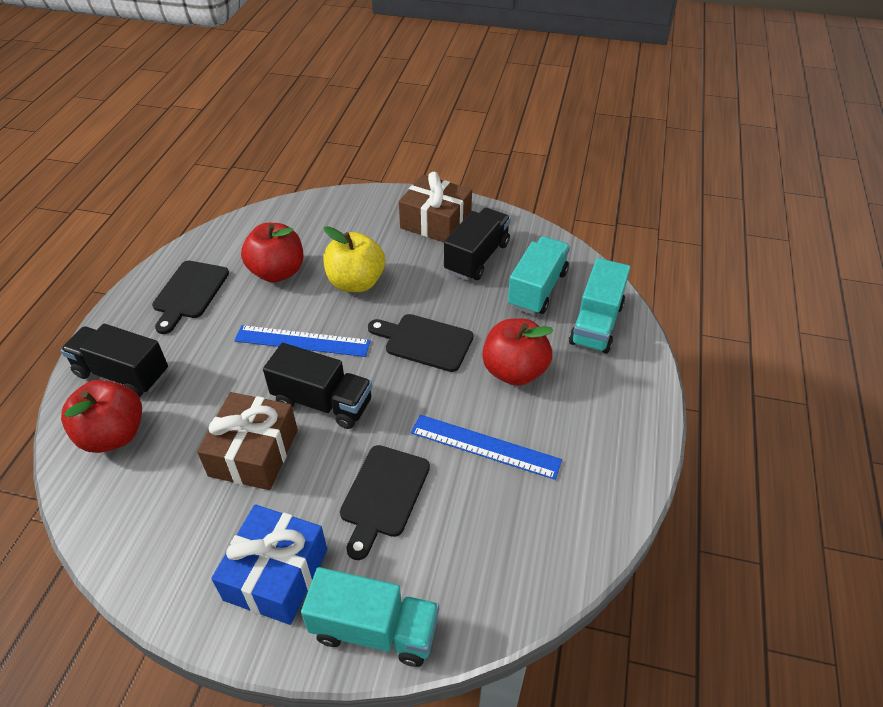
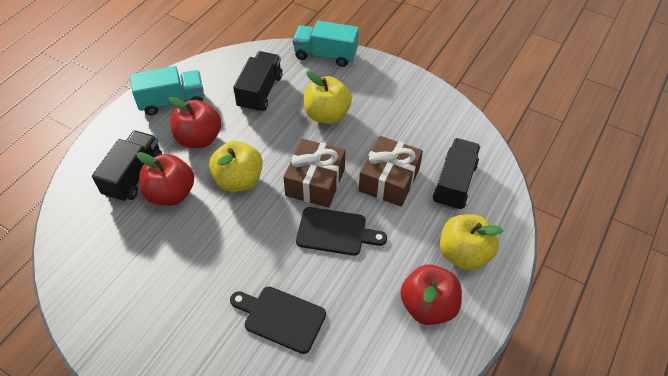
black cutting board: 3 -> 2
blue gift: 1 -> 0
blue ruler: 2 -> 0
turquoise truck: 3 -> 2
yellow apple: 1 -> 3

